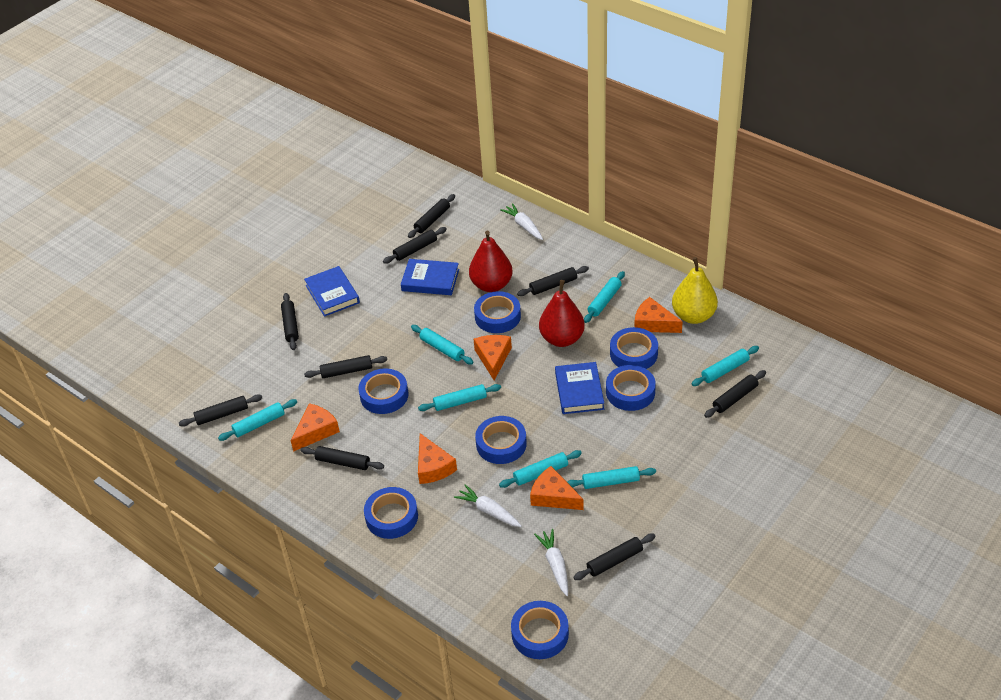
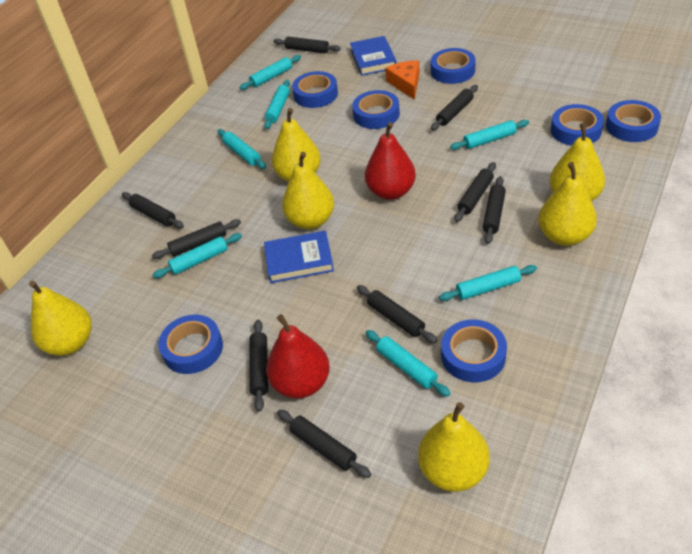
blue book: 3 -> 2
orange cheese: 5 -> 1
white carrot: 3 -> 0
yellow pear: 1 -> 6

